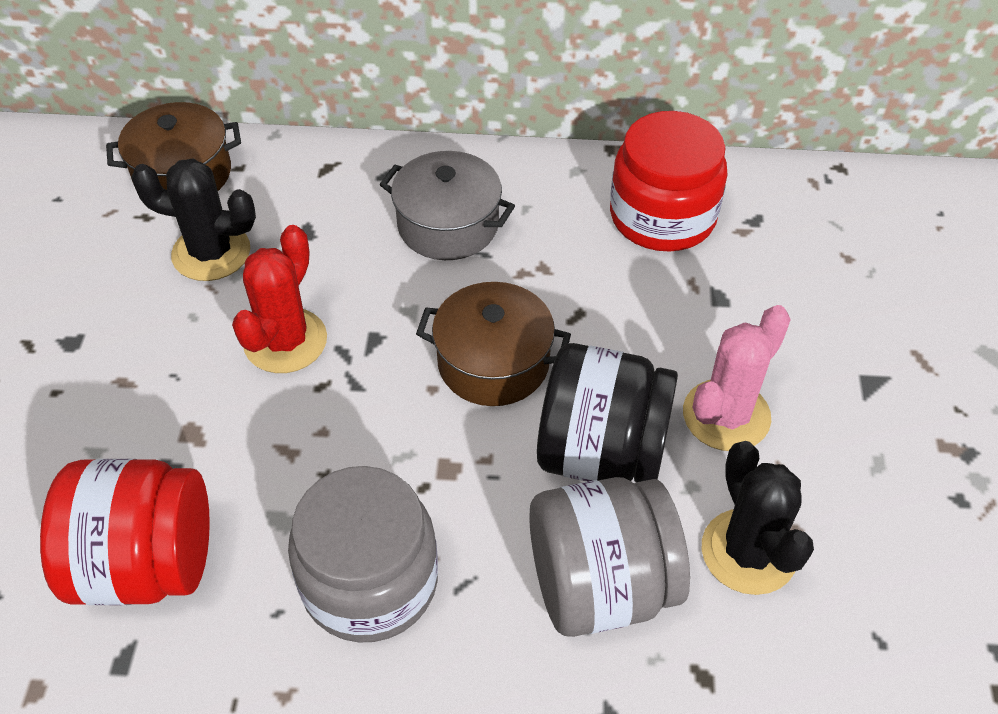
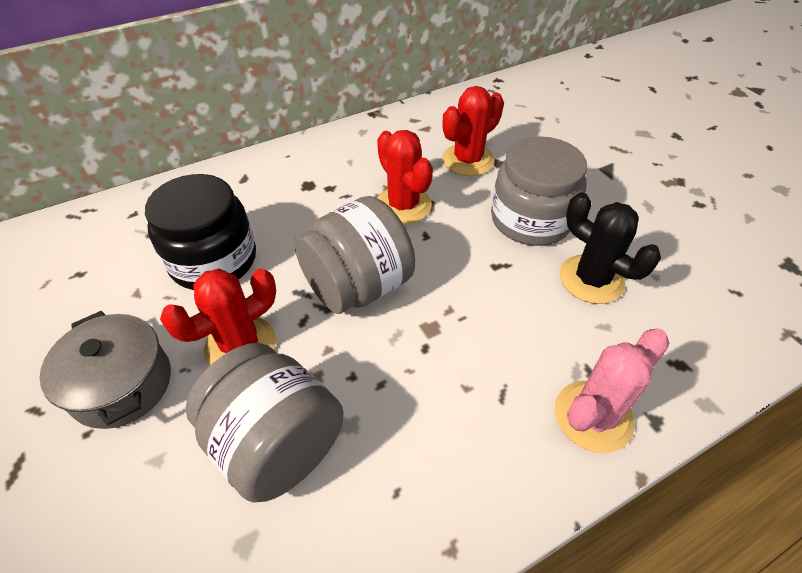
black cactus: 2 -> 1
brown pot: 2 -> 0
grey jar: 2 -> 3
red cactus: 1 -> 3
red jar: 2 -> 0

